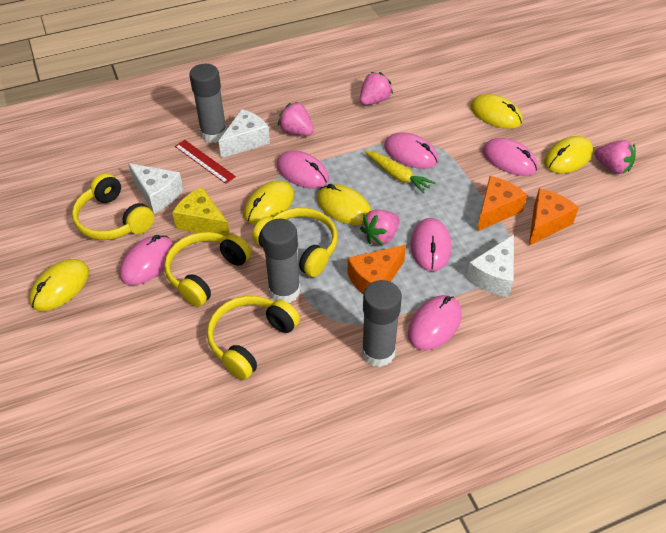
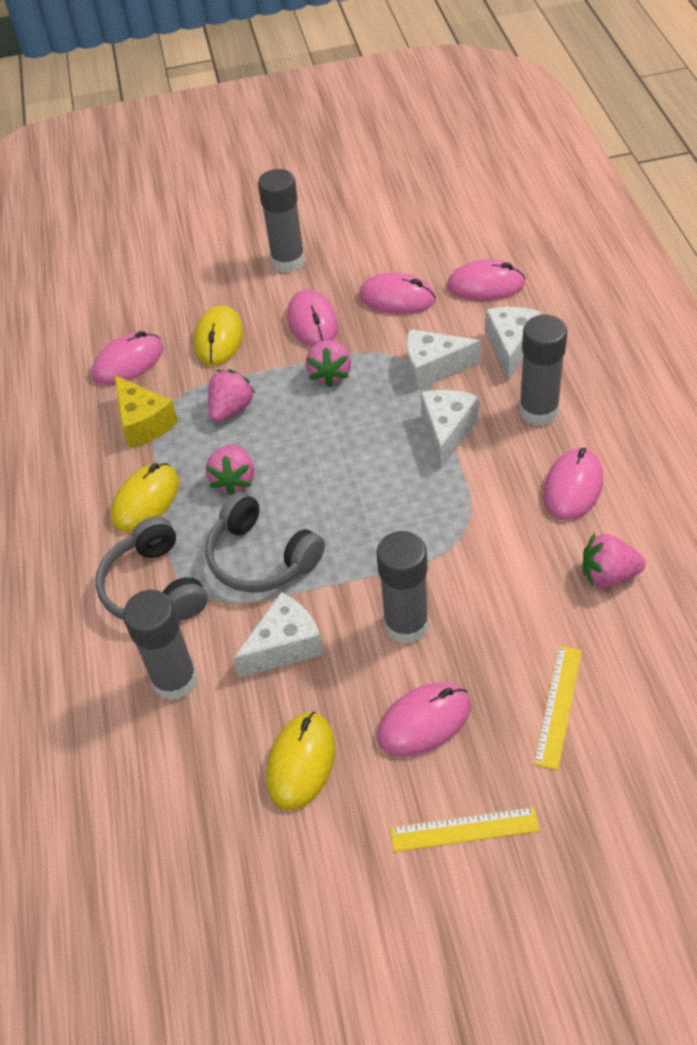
grey glue stick: 3 -> 4
grey headphones: 0 -> 2
orange cheese: 3 -> 0
red ruler: 1 -> 0
white cheese: 3 -> 4
yellow carrot: 1 -> 0
yellow headphones: 4 -> 0
yellow mouse: 5 -> 3
yellow ruler: 0 -> 2

